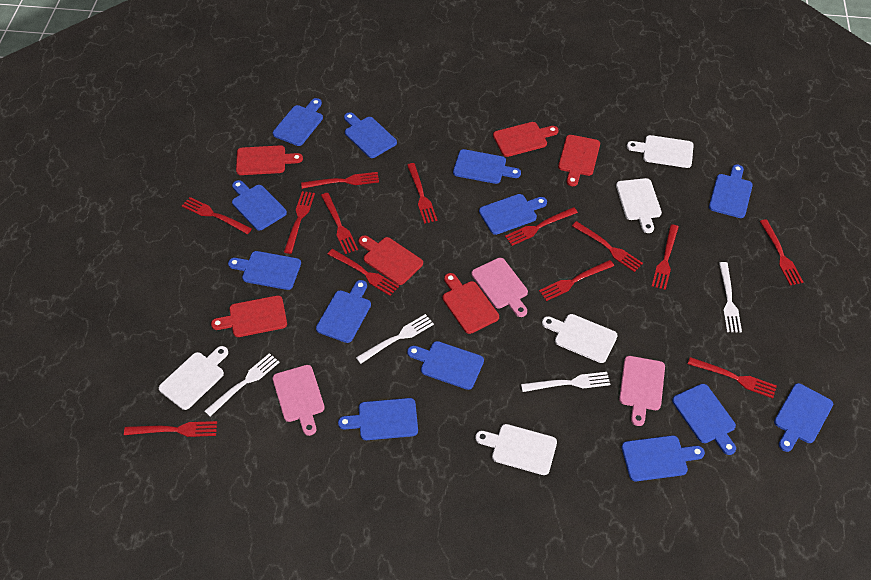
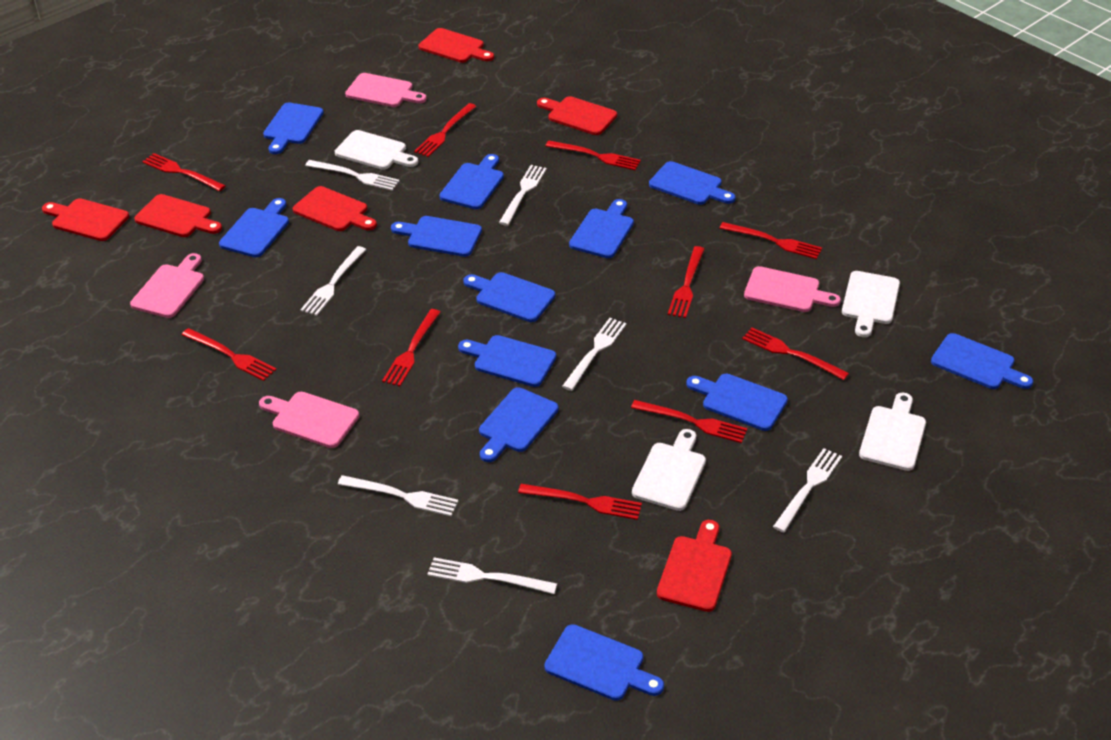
blue cutting board: 13 -> 12
pink cutting board: 3 -> 4
red fork: 13 -> 10
white cutting board: 5 -> 4
white fork: 4 -> 7

